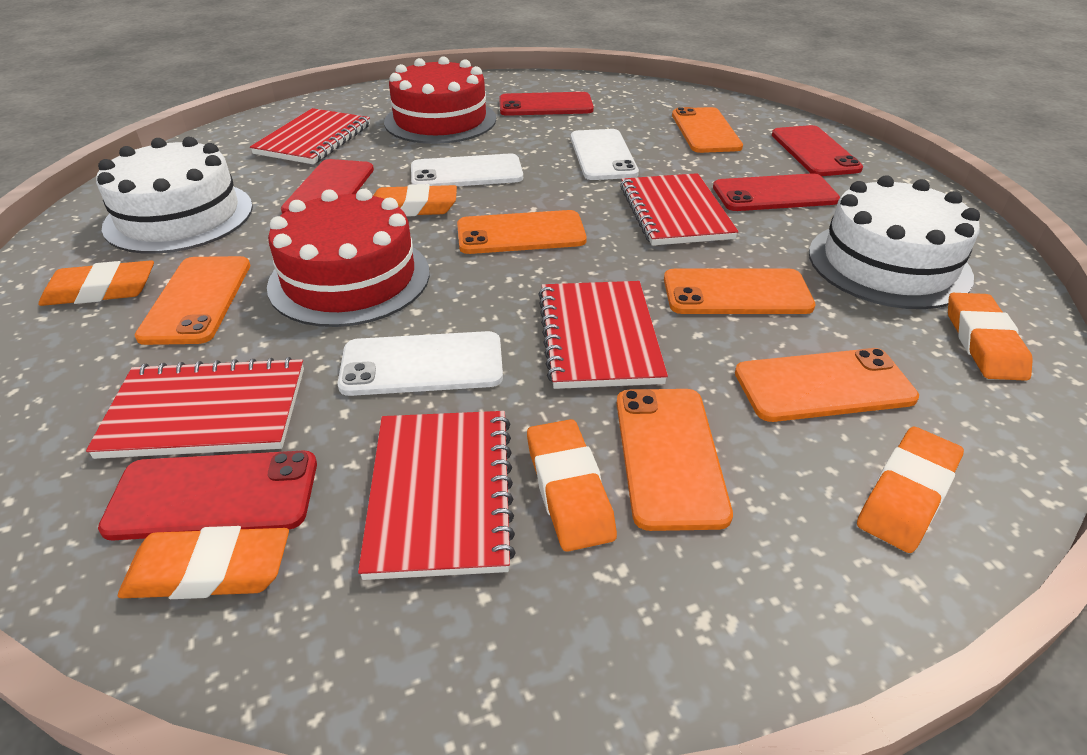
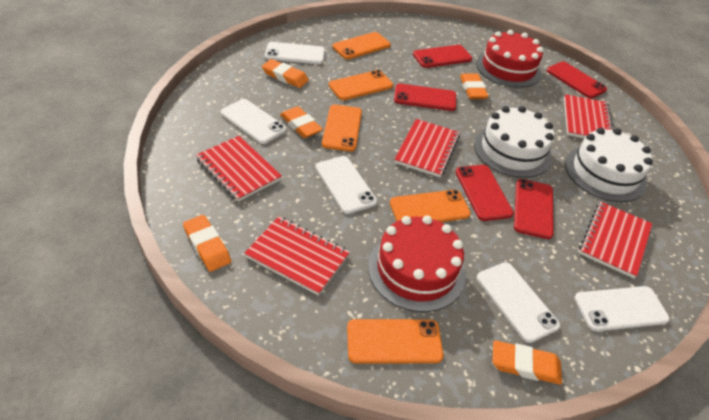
orange eraser: 6 -> 5
orange phone: 6 -> 5
white phone: 3 -> 5

